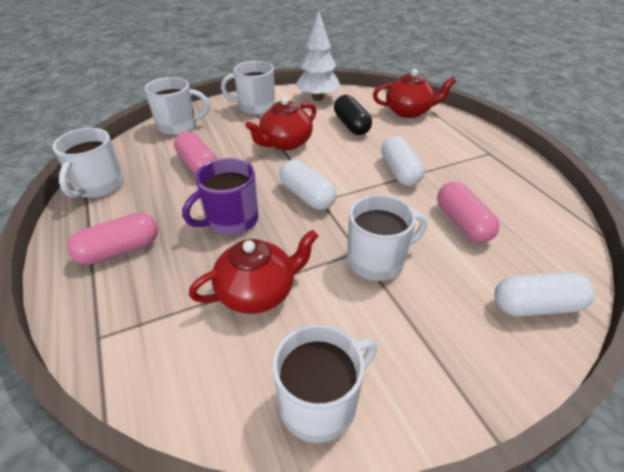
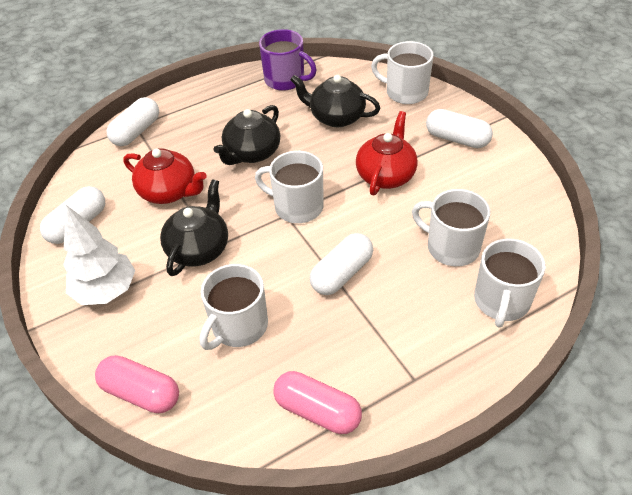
black capsule: 1 -> 0
black teapot: 0 -> 3
pink capsule: 3 -> 2
red teapot: 3 -> 2
white capsule: 3 -> 4

